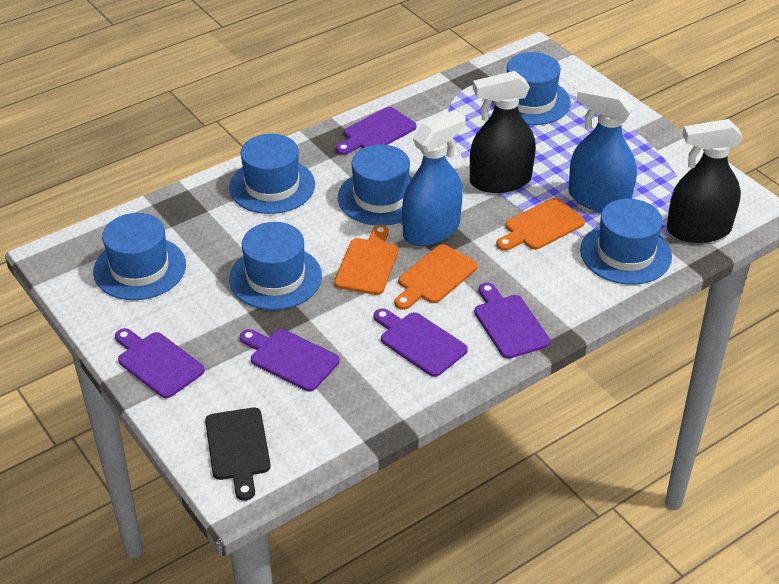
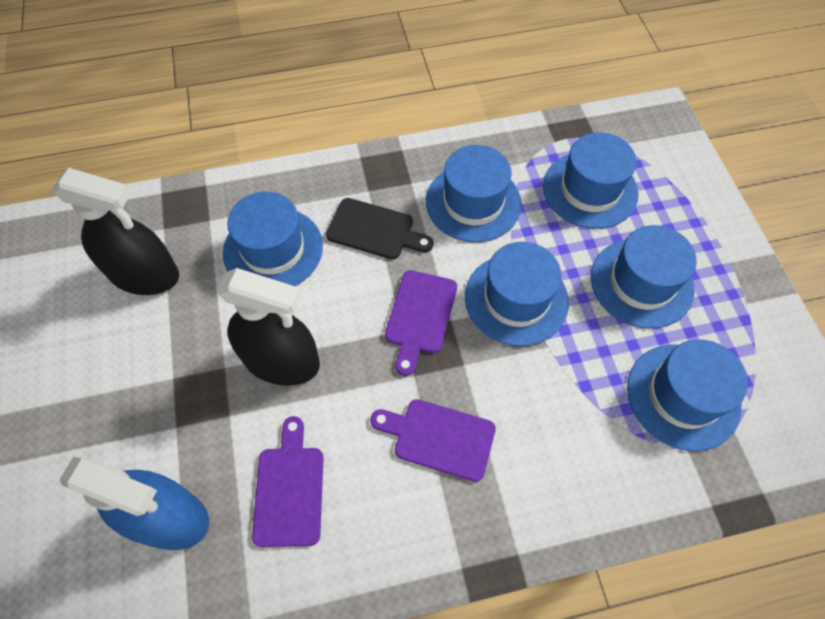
blue spray bottle: 2 -> 1
orange cutting board: 3 -> 0
purple cutting board: 5 -> 3

